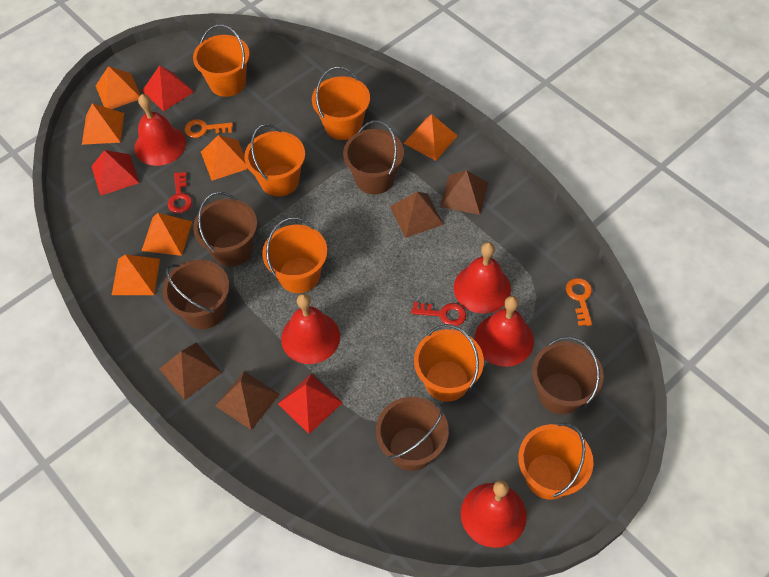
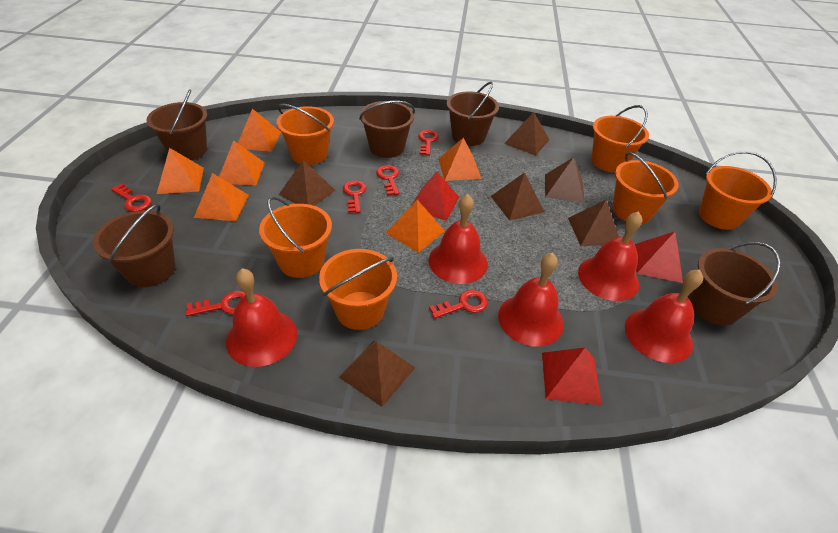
brown pyramid: 4 -> 6
orange key: 2 -> 0
red key: 2 -> 6

